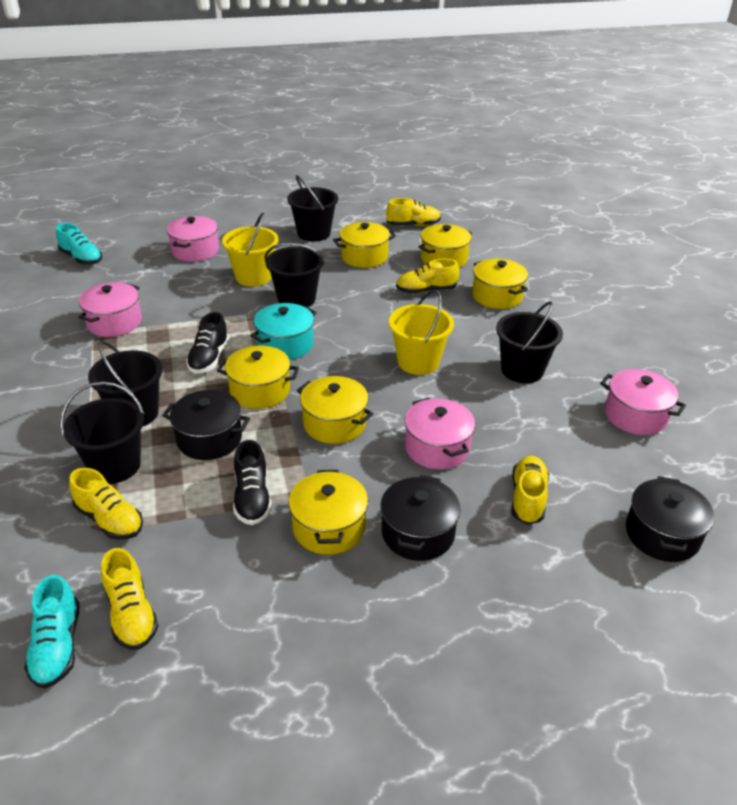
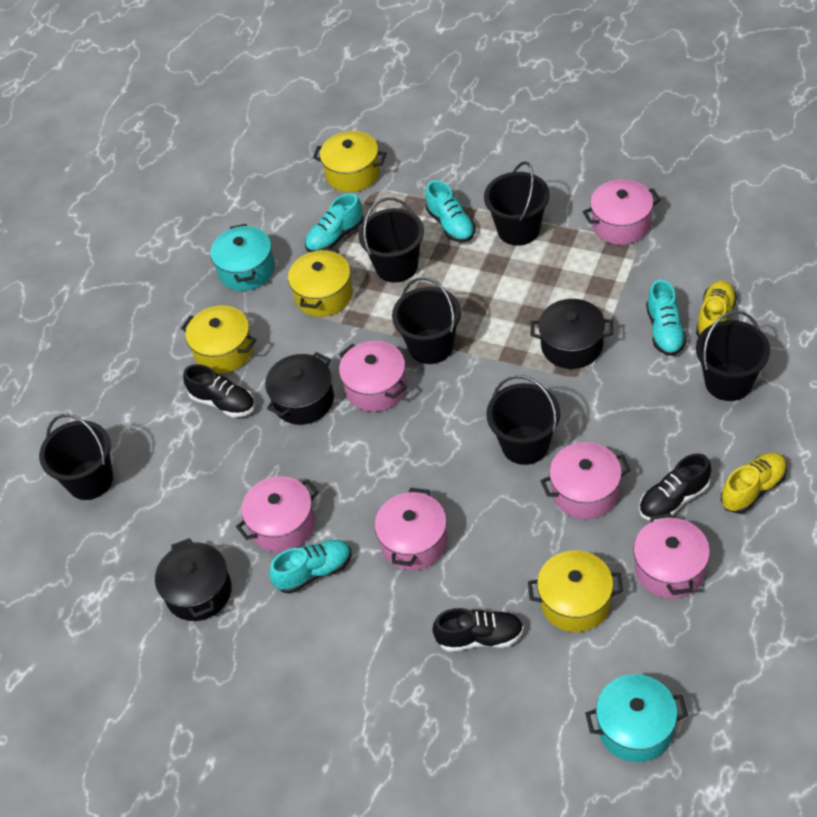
black bucket: 5 -> 6
black shoe: 2 -> 3
pink pot: 4 -> 6
turquoise pot: 1 -> 2
turquoise shoe: 2 -> 4
yellow bucket: 2 -> 0
yellow pot: 6 -> 4
yellow shoe: 5 -> 2

